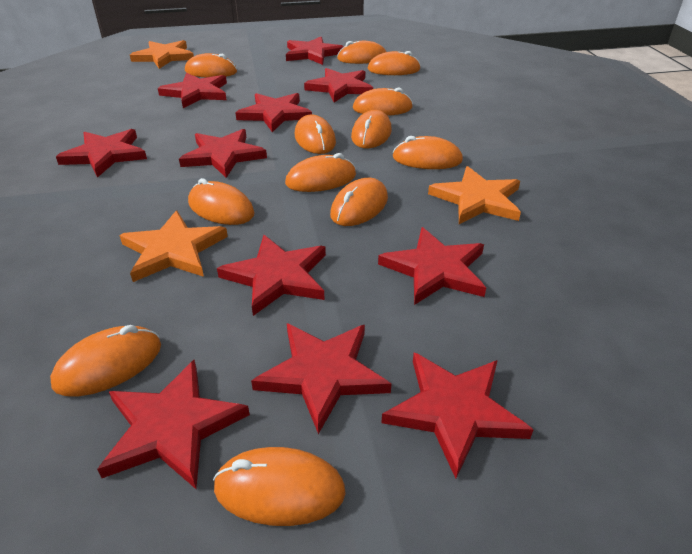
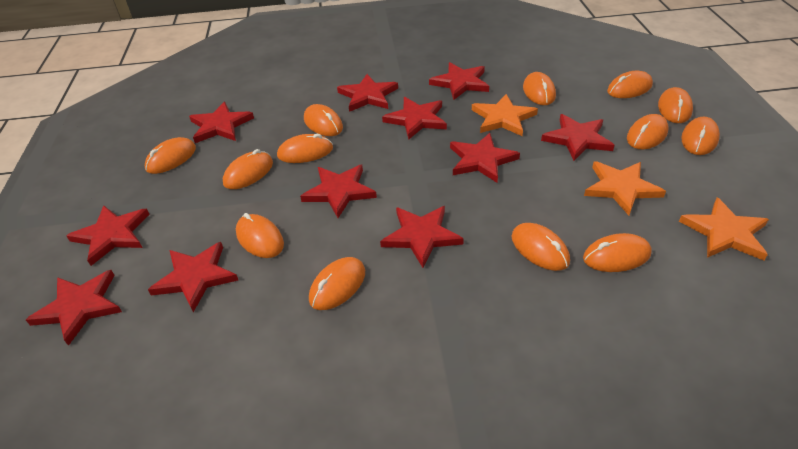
orange mouse: 12 -> 13

